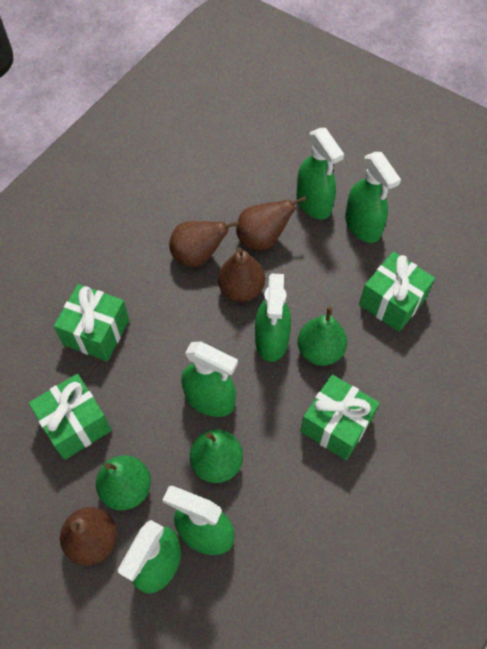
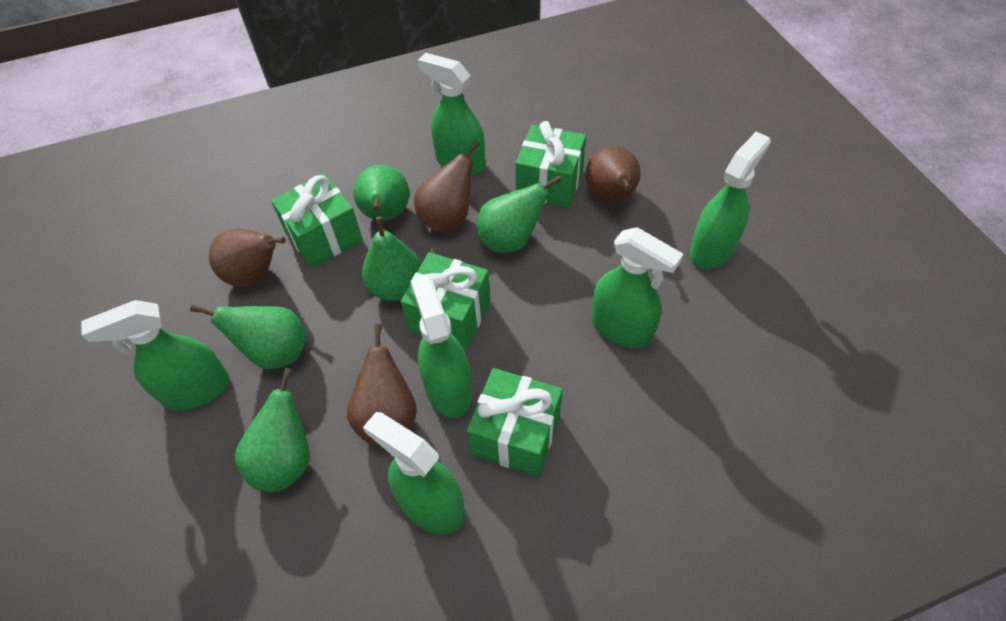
green pear: 3 -> 5

